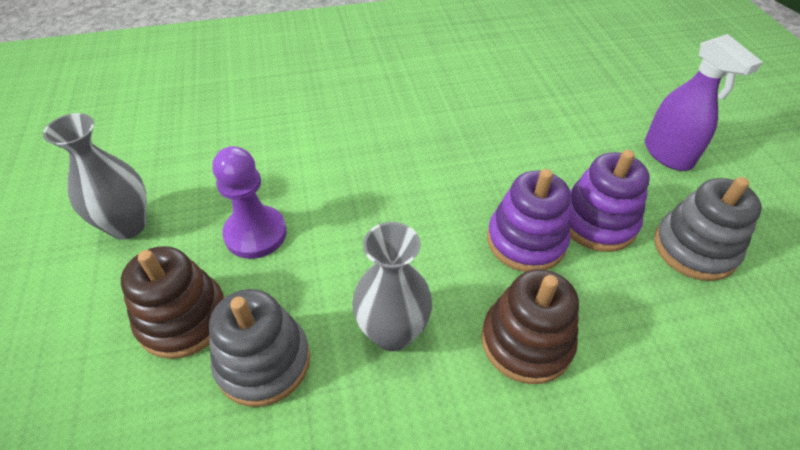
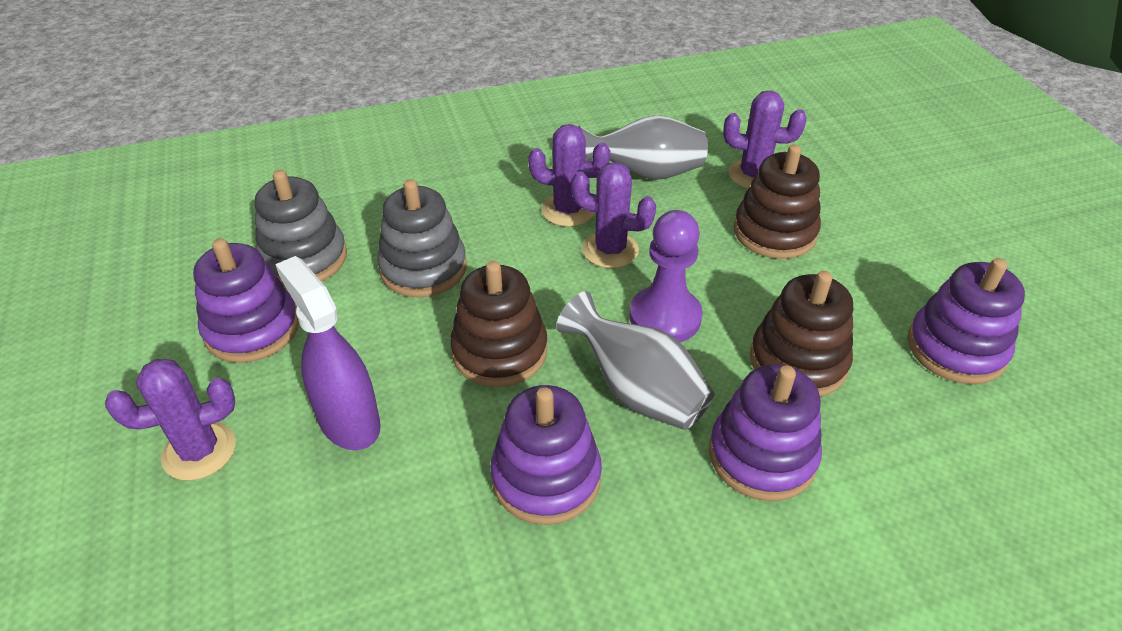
brown stacking toy: 2 -> 3
purple cactus: 0 -> 4
purple stacking toy: 2 -> 4

